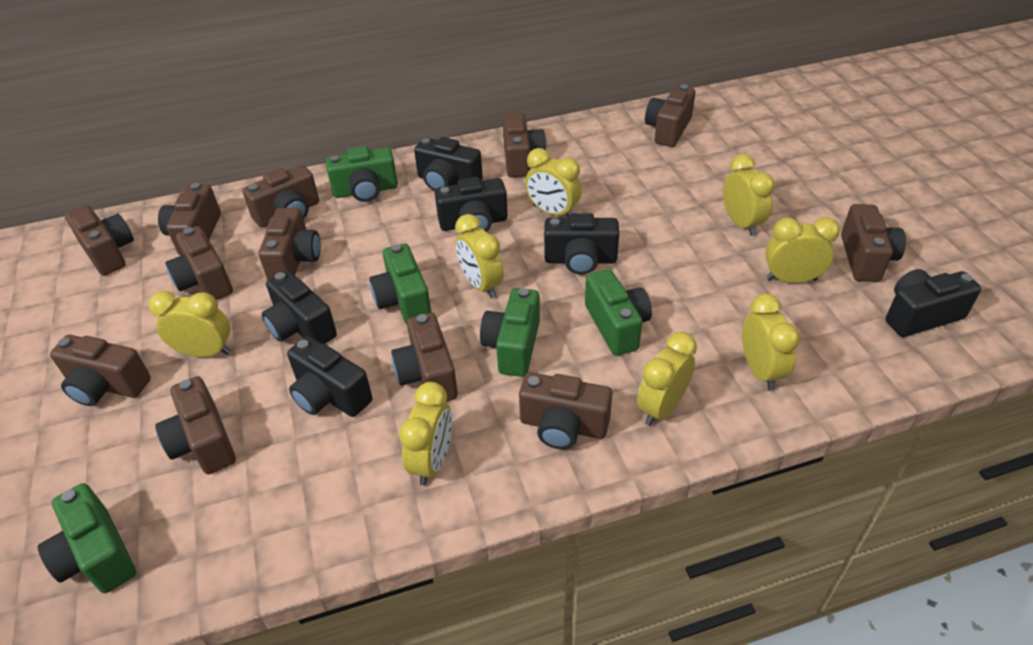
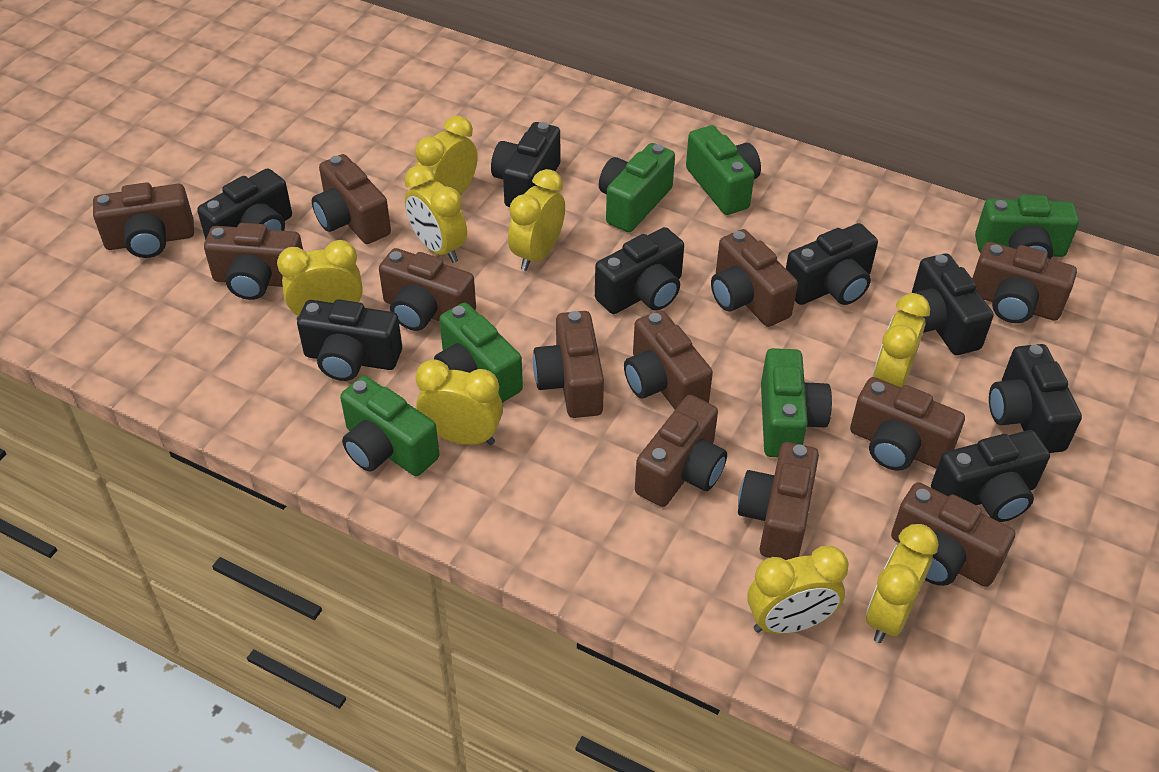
black camera: 6 -> 8
green camera: 5 -> 6

